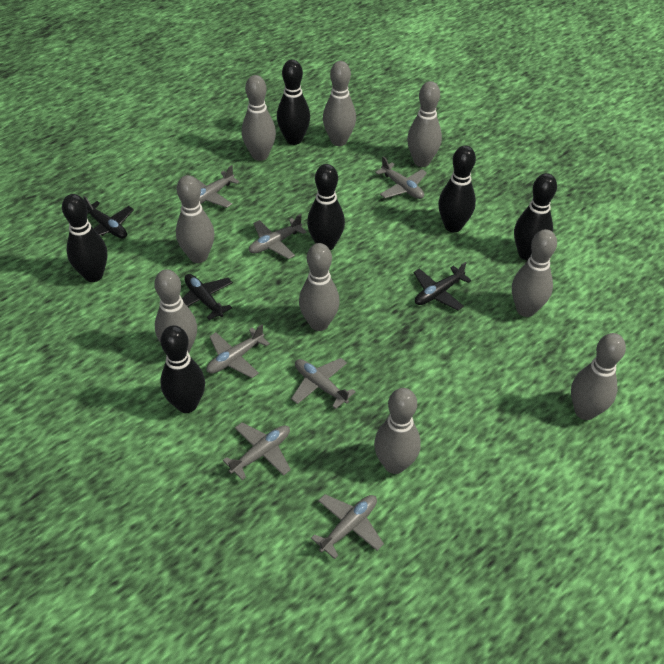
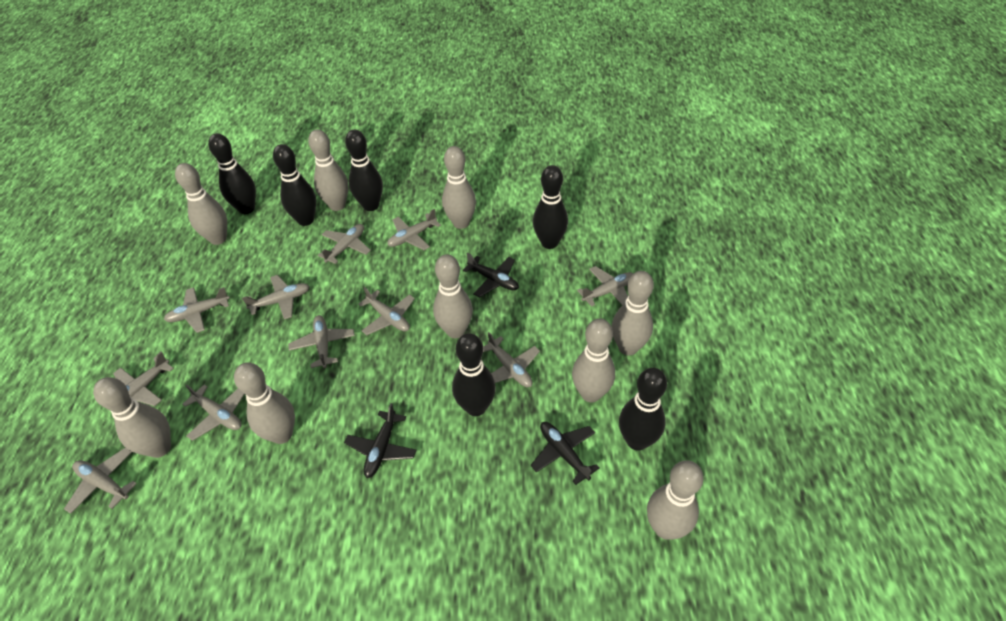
grey plane: 7 -> 11

